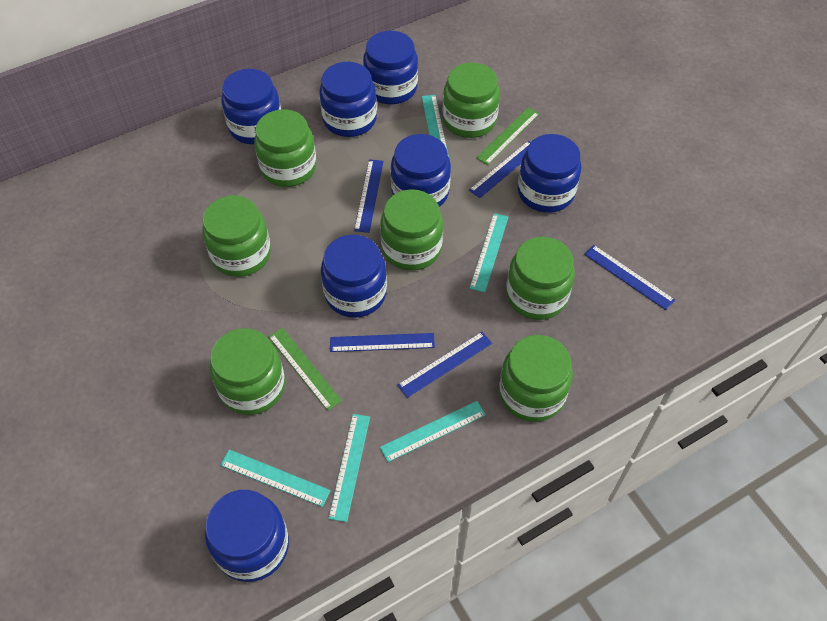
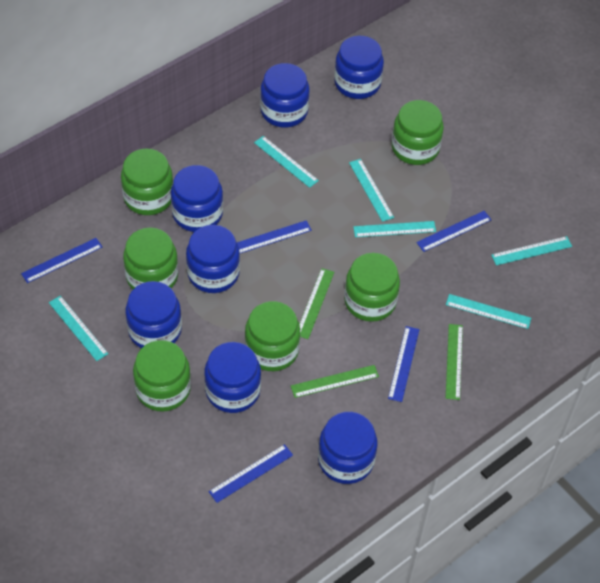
green jar: 7 -> 6
green ruler: 2 -> 3
turquoise ruler: 5 -> 6

